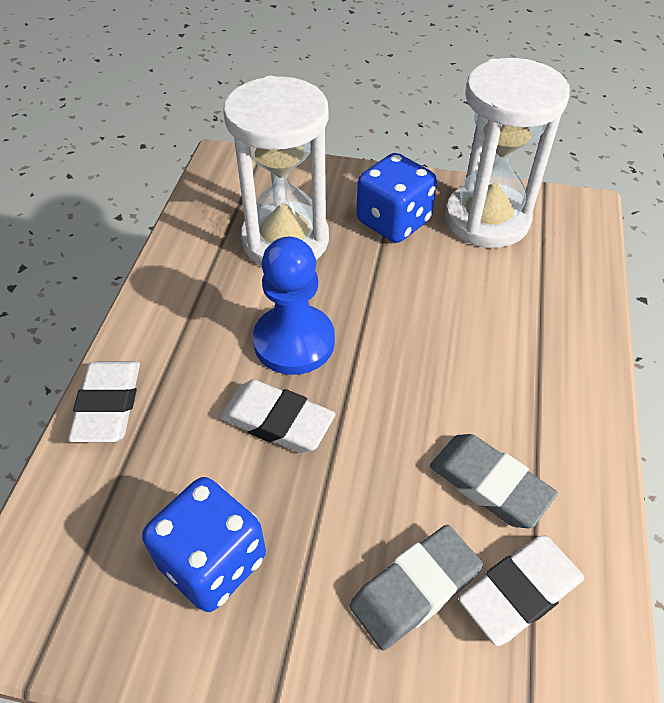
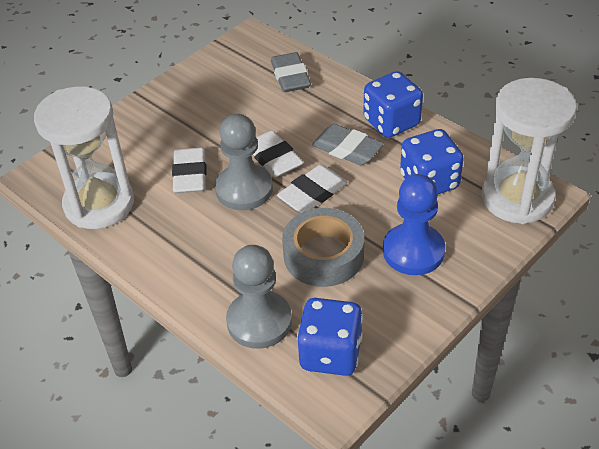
blue dice: 2 -> 3
grey pawn: 0 -> 2
grey tape: 0 -> 1

